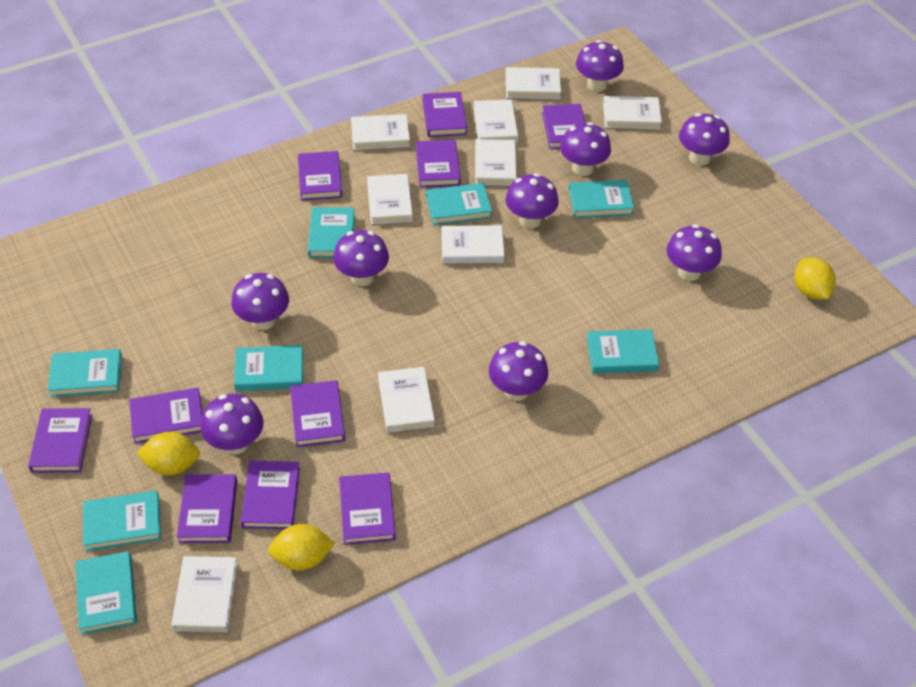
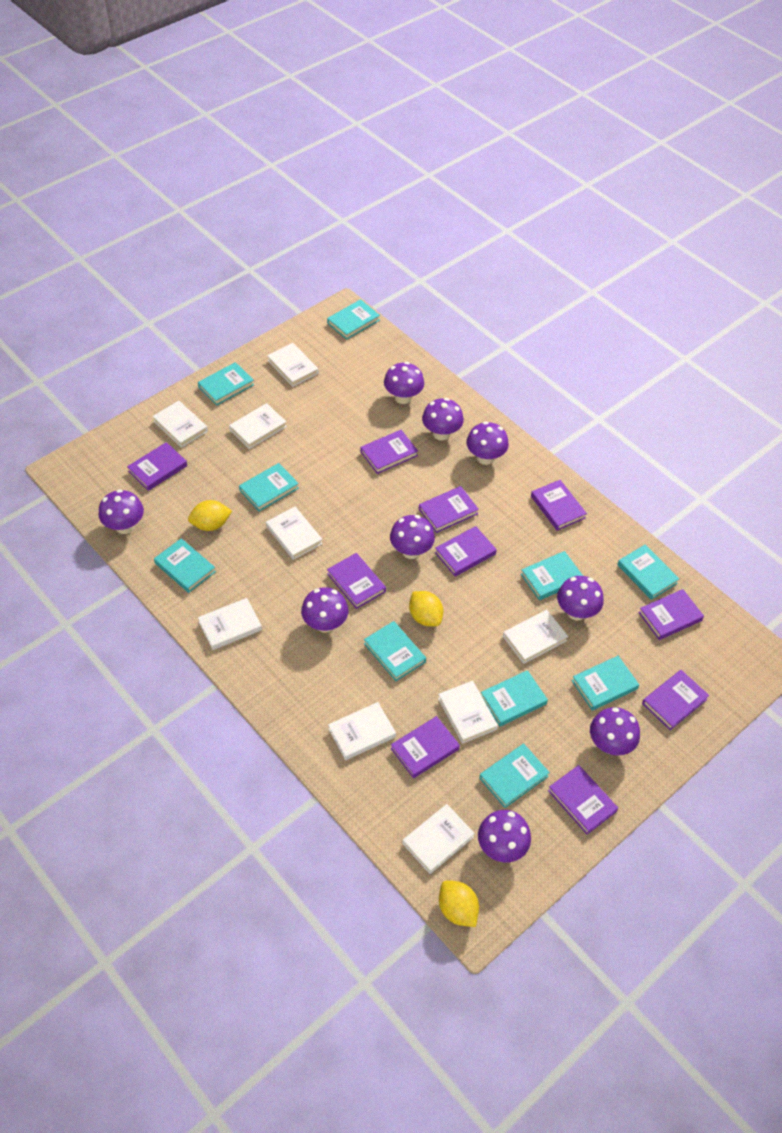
turquoise book: 8 -> 10

